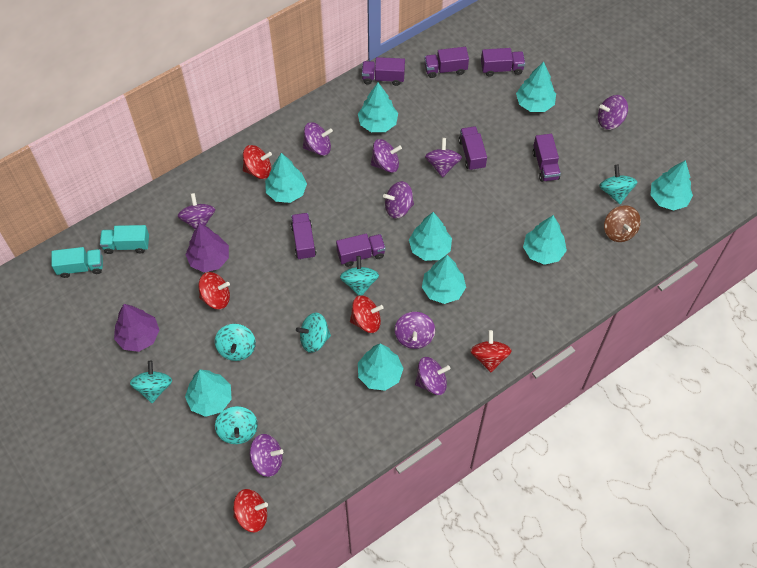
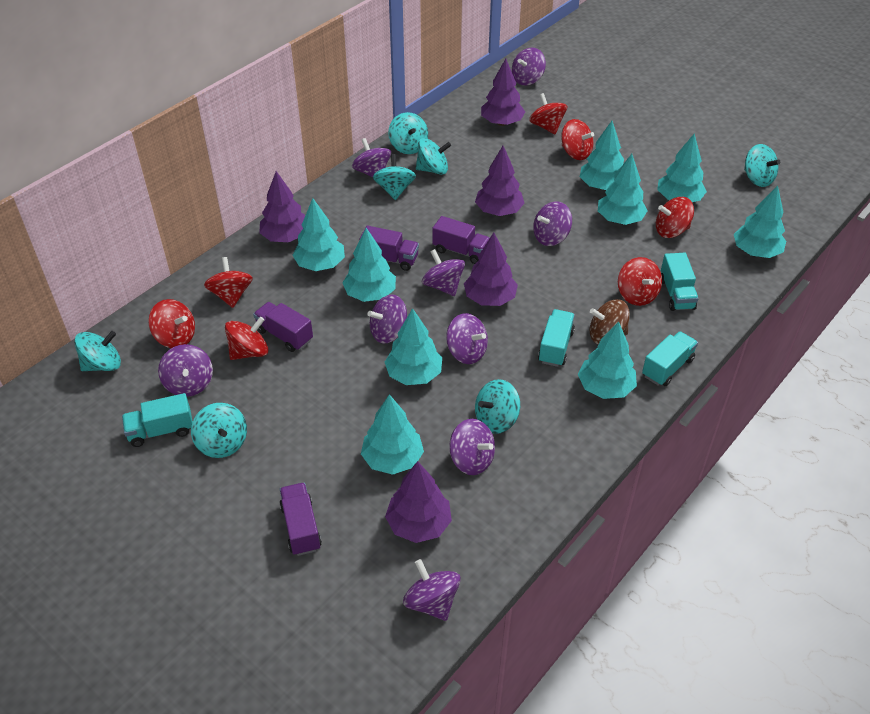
purple tree: 2 -> 5
purple truck: 7 -> 4
red spinning top: 5 -> 7
turquoise spinning top: 6 -> 7
turquoise truck: 2 -> 4

